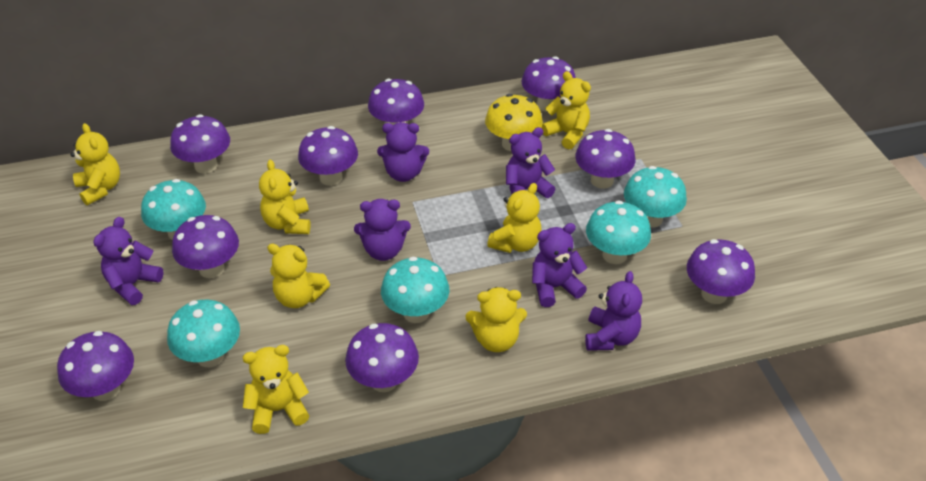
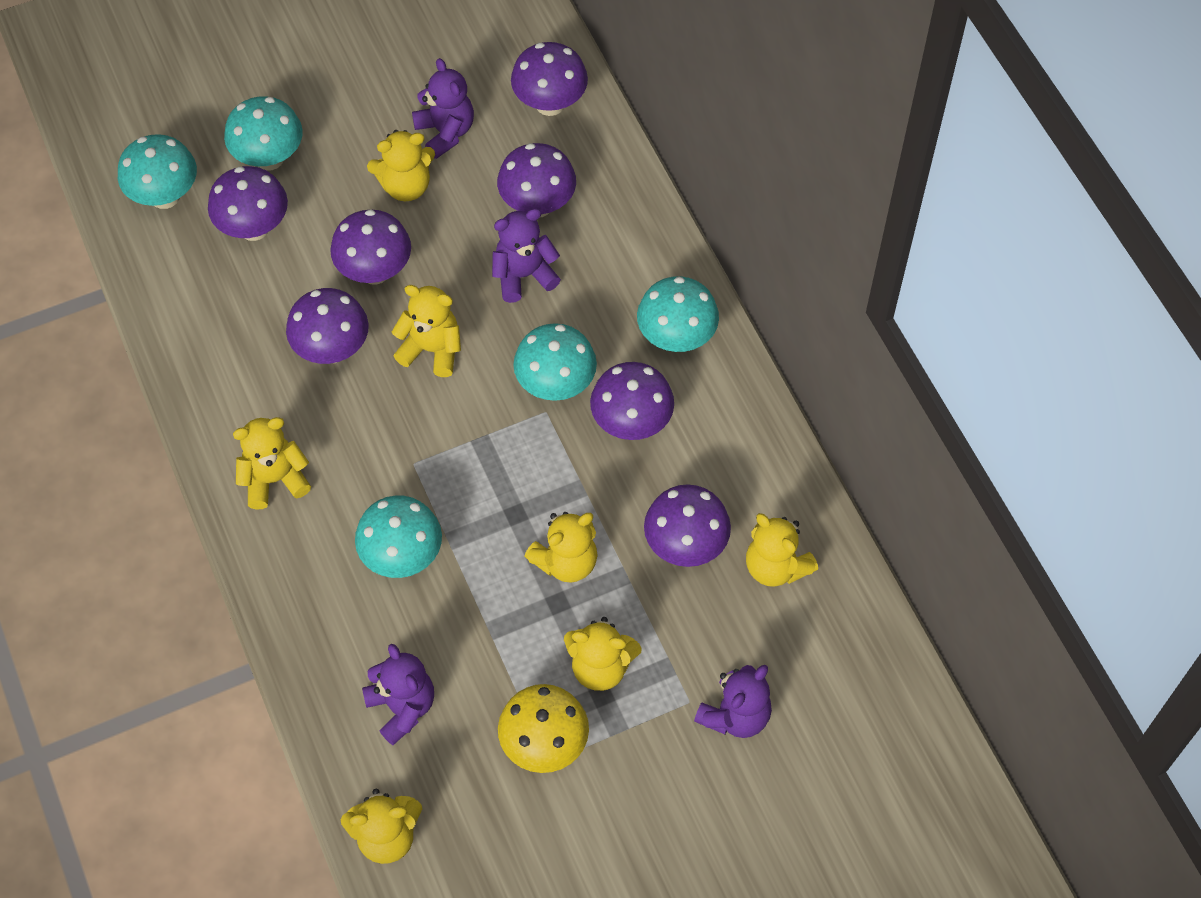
purple mushroom: 9 -> 7
purple teddy bear: 6 -> 4

